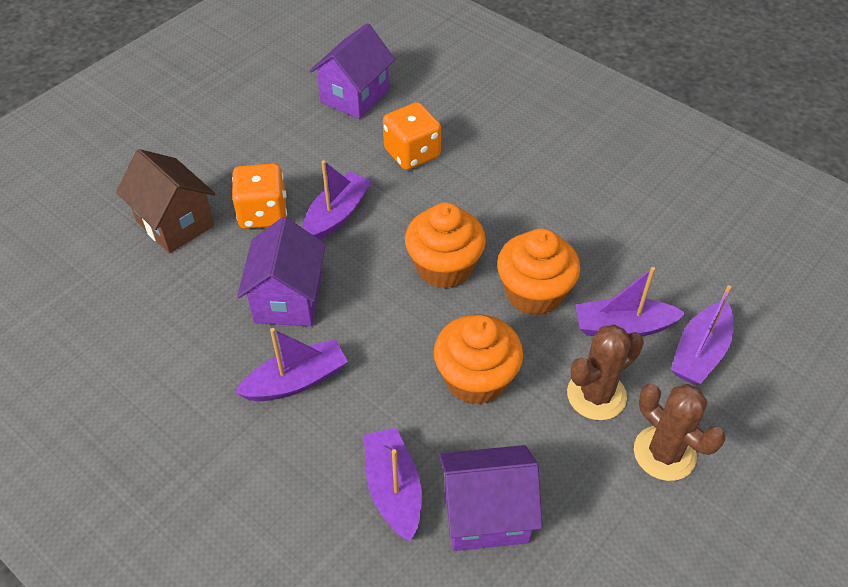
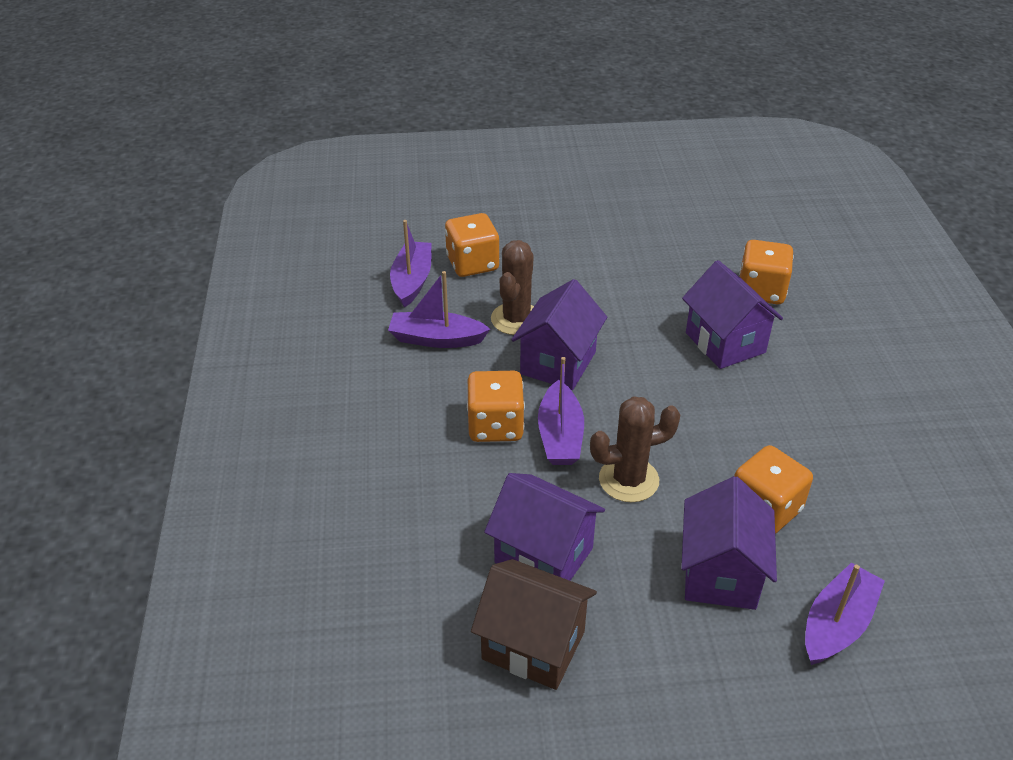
orange cupcake: 3 -> 0
orange dice: 2 -> 4
purple boat: 5 -> 4
purple house: 3 -> 4

